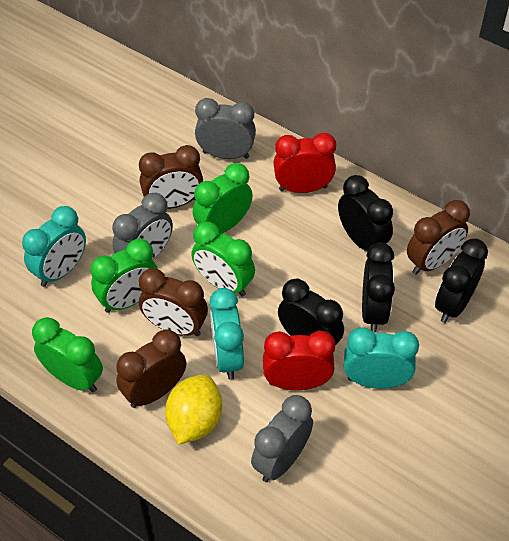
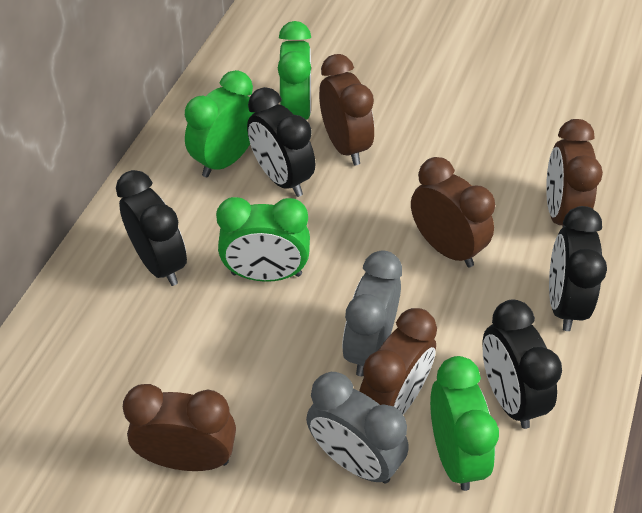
brown clock: 4 -> 5
grey clock: 3 -> 2
red clock: 2 -> 0
turquoise clock: 3 -> 0
yellow lemon: 1 -> 0

